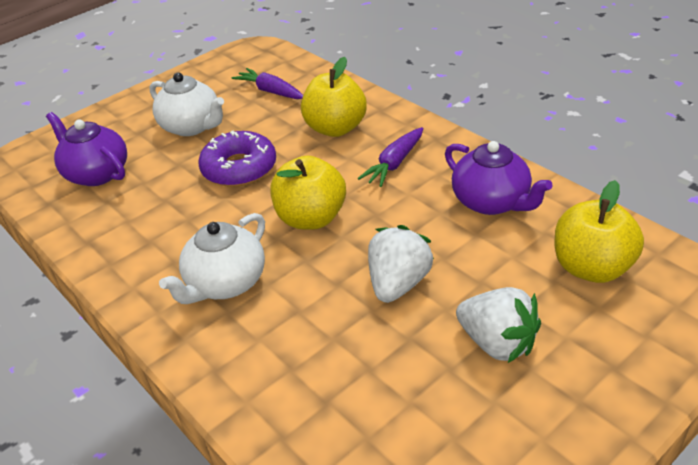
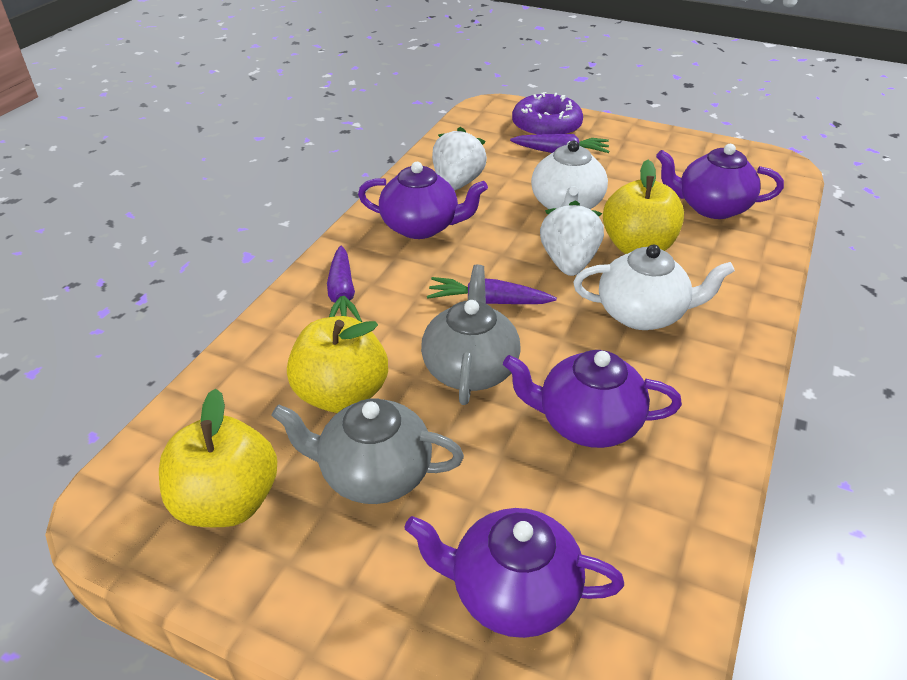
grey teapot: 0 -> 2
purple carrot: 2 -> 3
purple teapot: 2 -> 4

